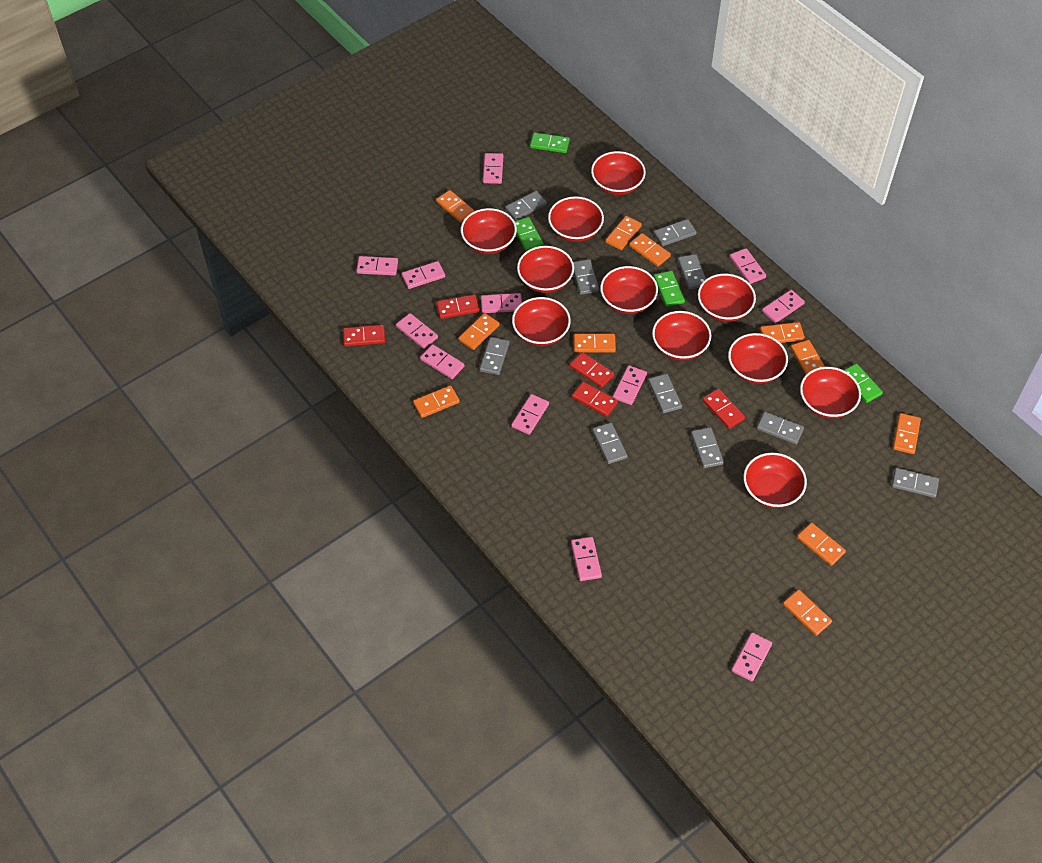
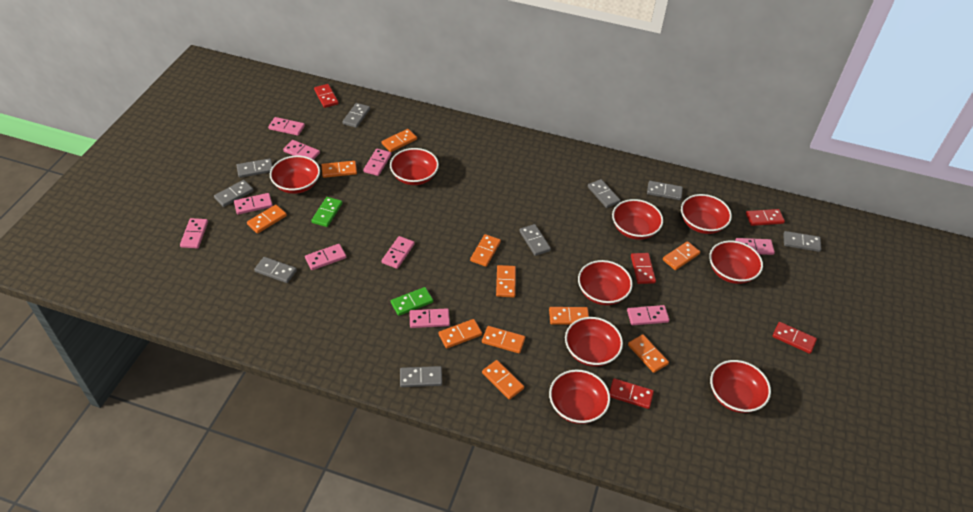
green domino: 4 -> 2
grey domino: 10 -> 9
pink domino: 12 -> 10
red bowl: 11 -> 9

